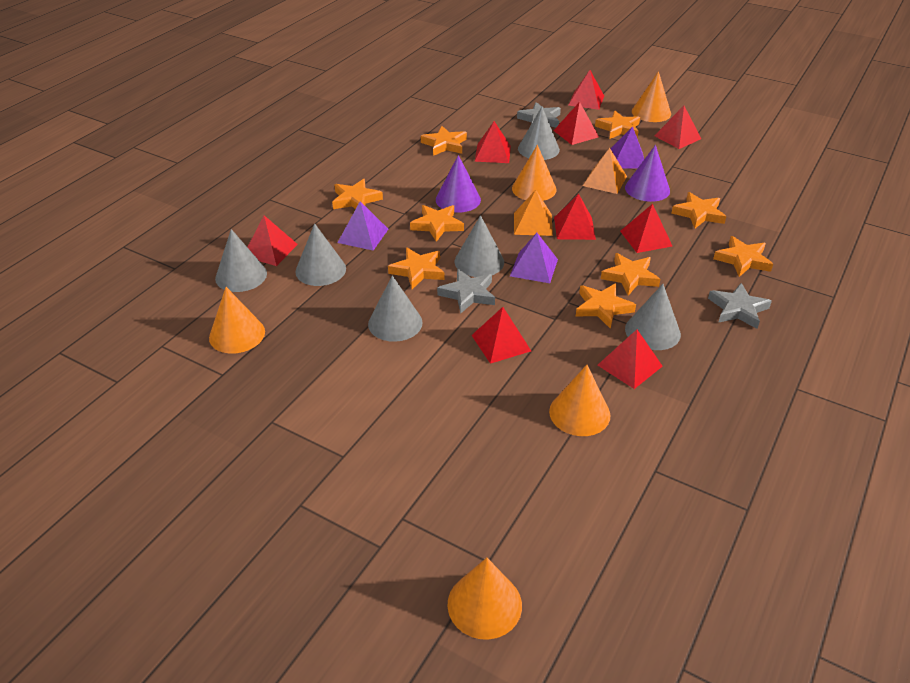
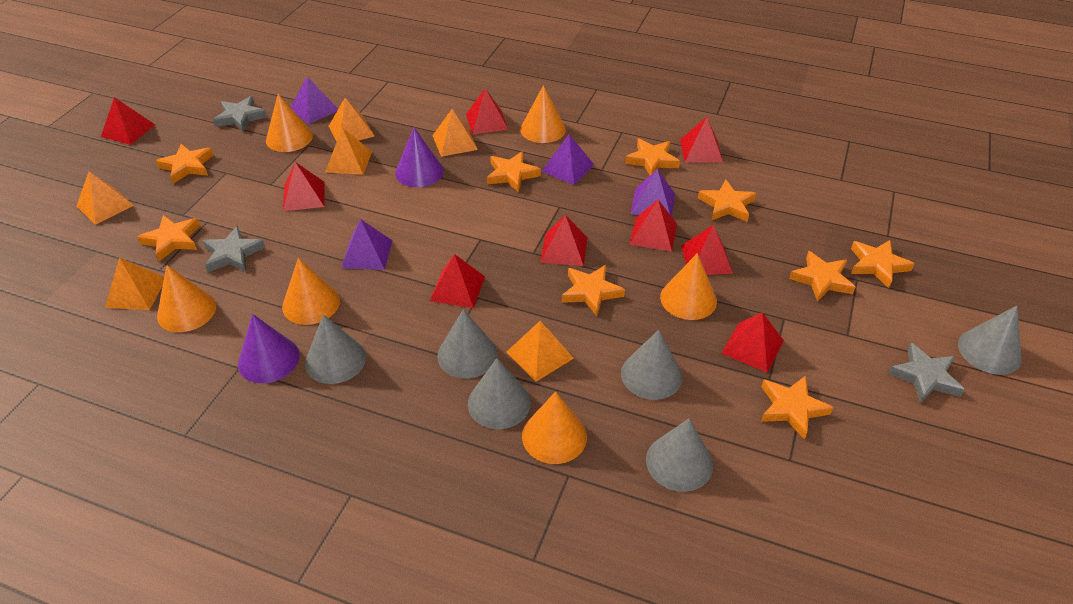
orange cone: 5 -> 6
orange pyramid: 2 -> 6
purple pyramid: 3 -> 4

